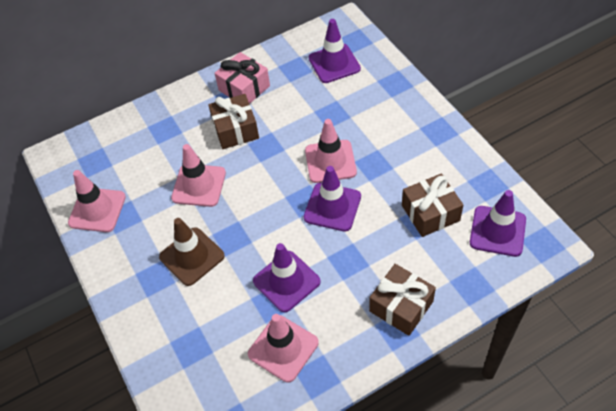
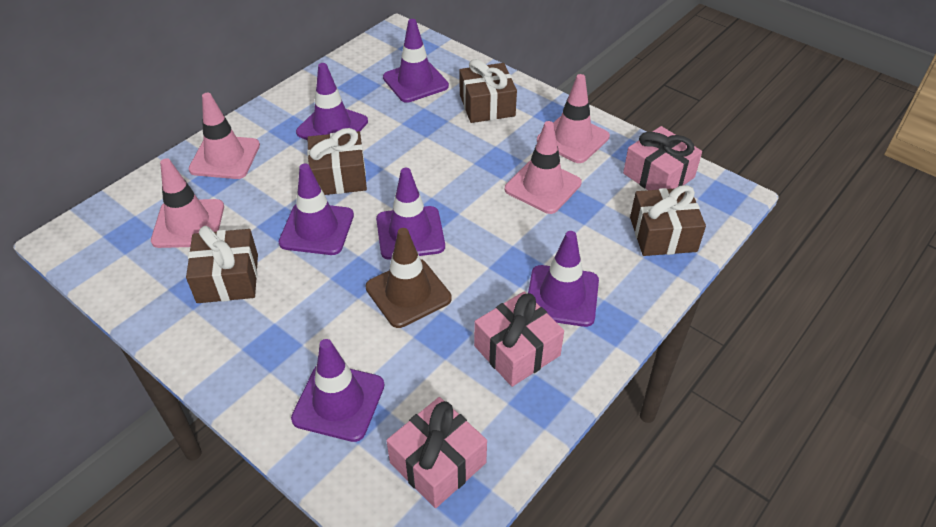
brown gift: 3 -> 4
pink gift: 1 -> 3
purple traffic cone: 4 -> 6

